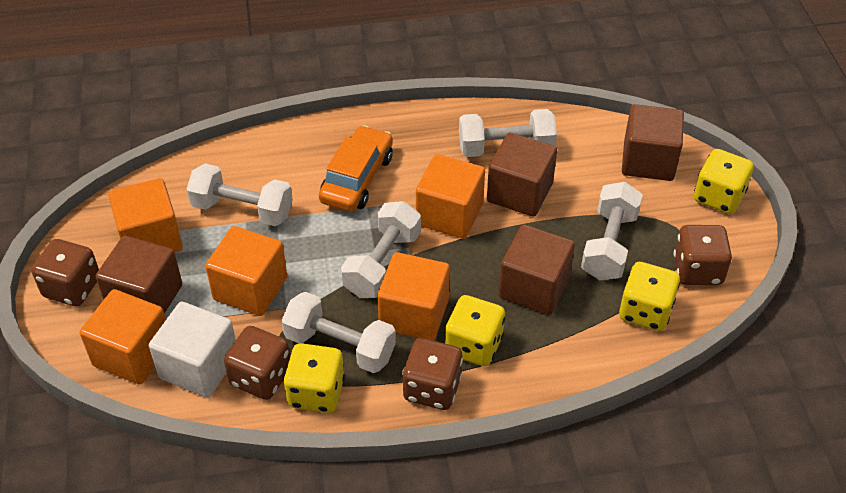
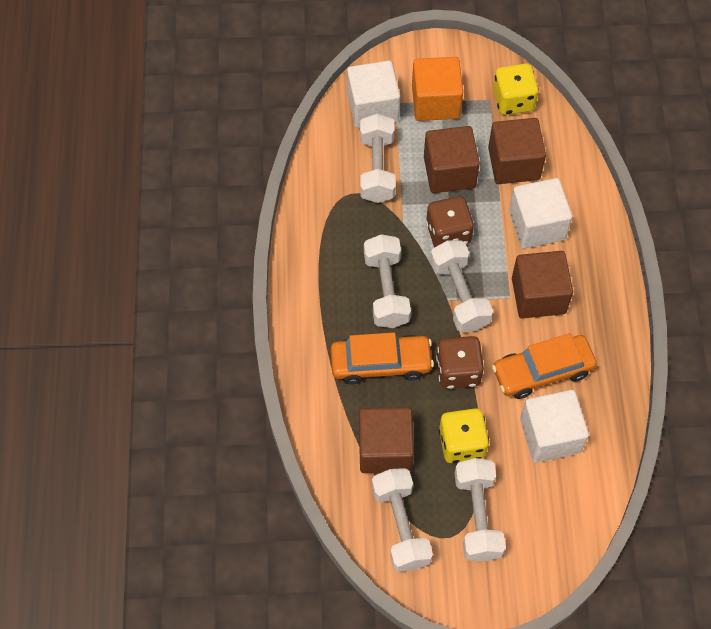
brown dice: 4 -> 2
orange car: 1 -> 2
orange cube: 5 -> 1
white cube: 1 -> 3
yellow dice: 4 -> 2

